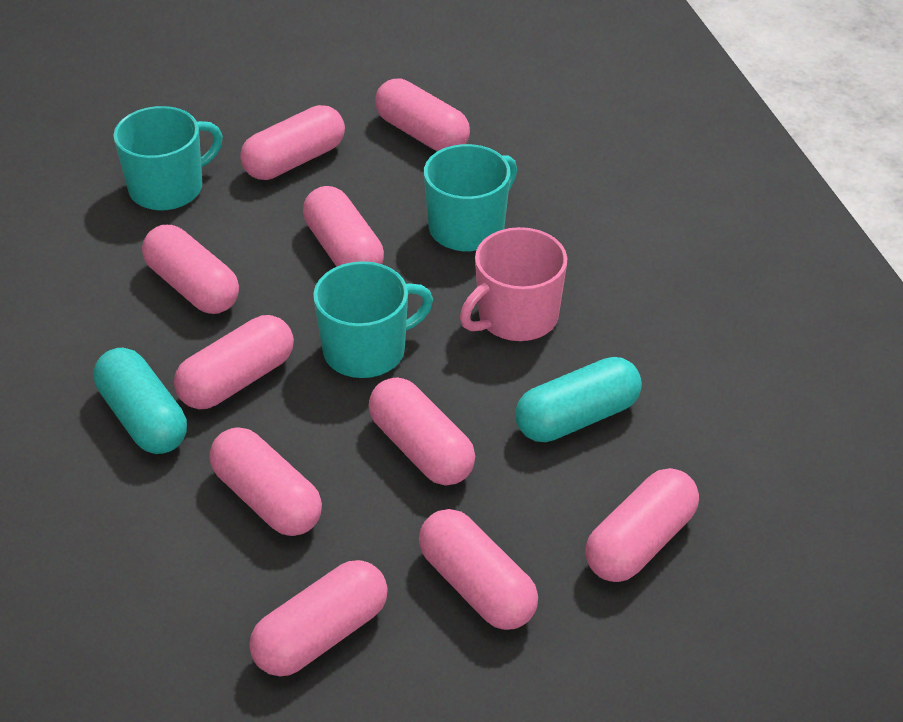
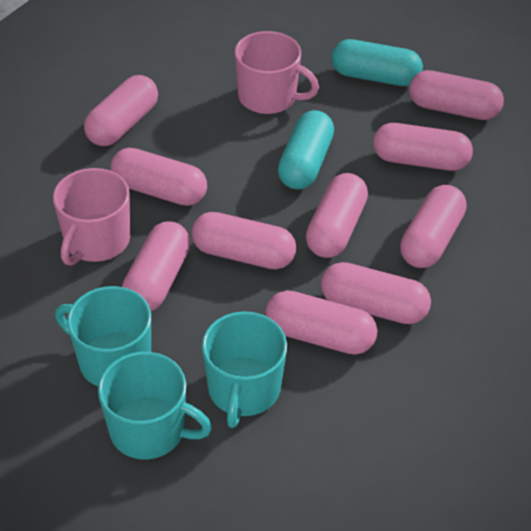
pink mug: 1 -> 2

